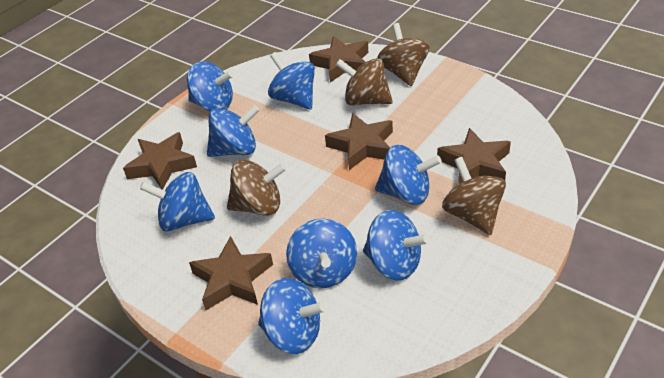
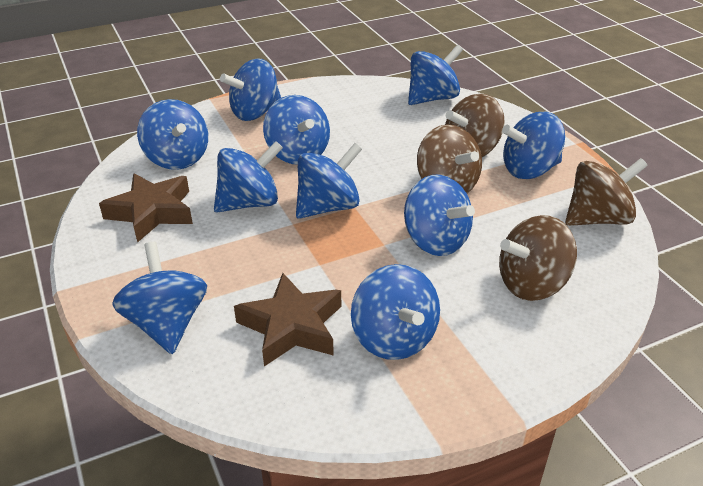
blue spinning top: 8 -> 10
brown star: 5 -> 2

